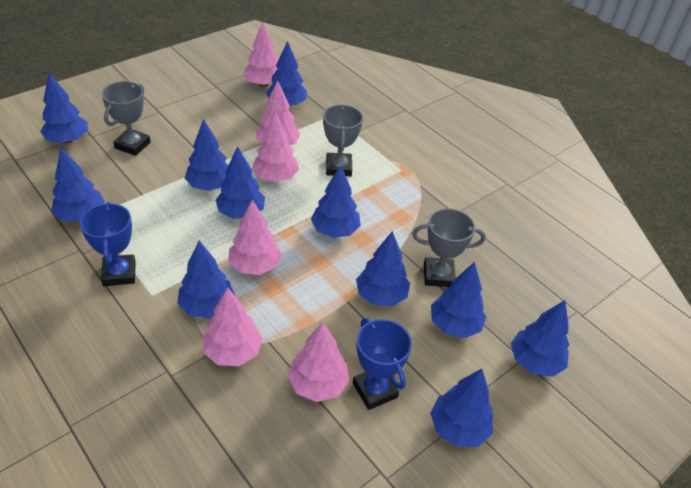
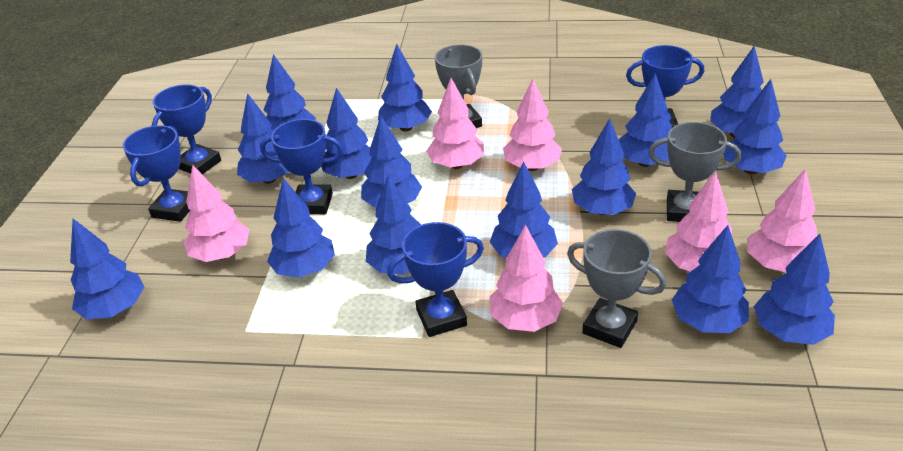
blue tree: 11 -> 15
blue trophy: 2 -> 5

